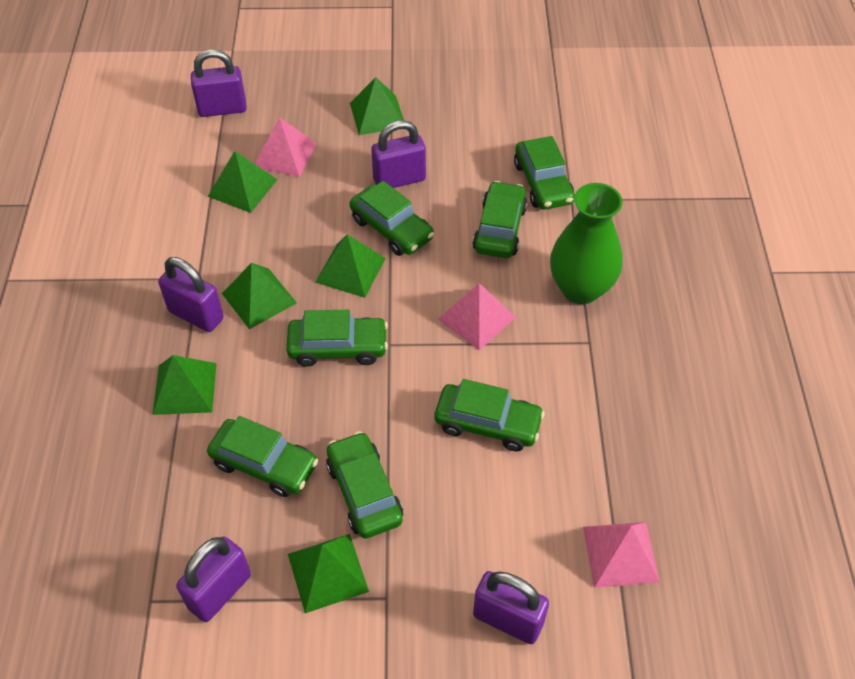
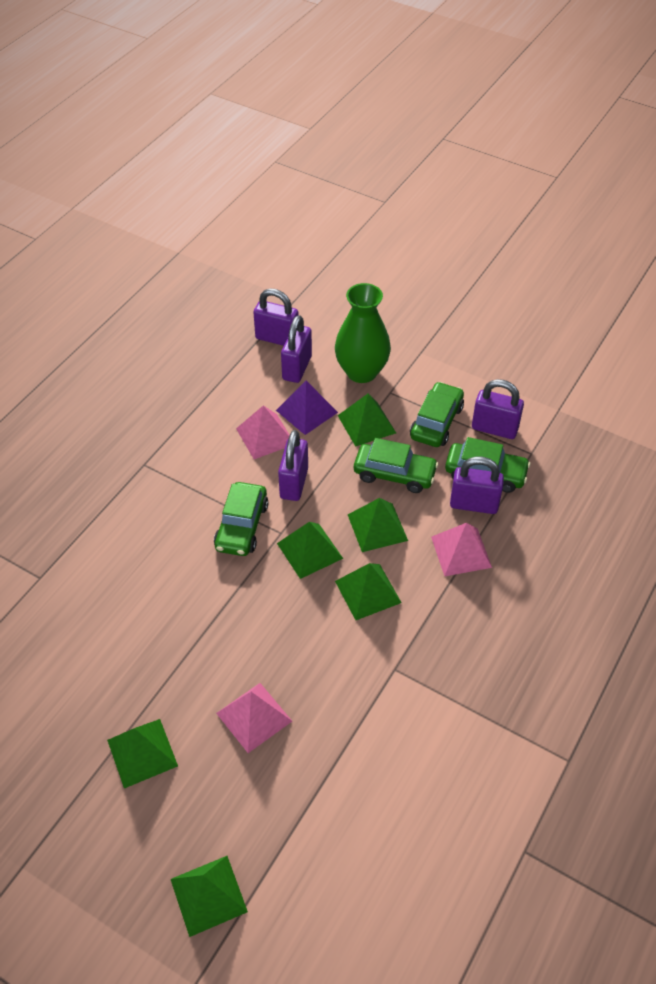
green car: 7 -> 4
purple pyramid: 0 -> 1

